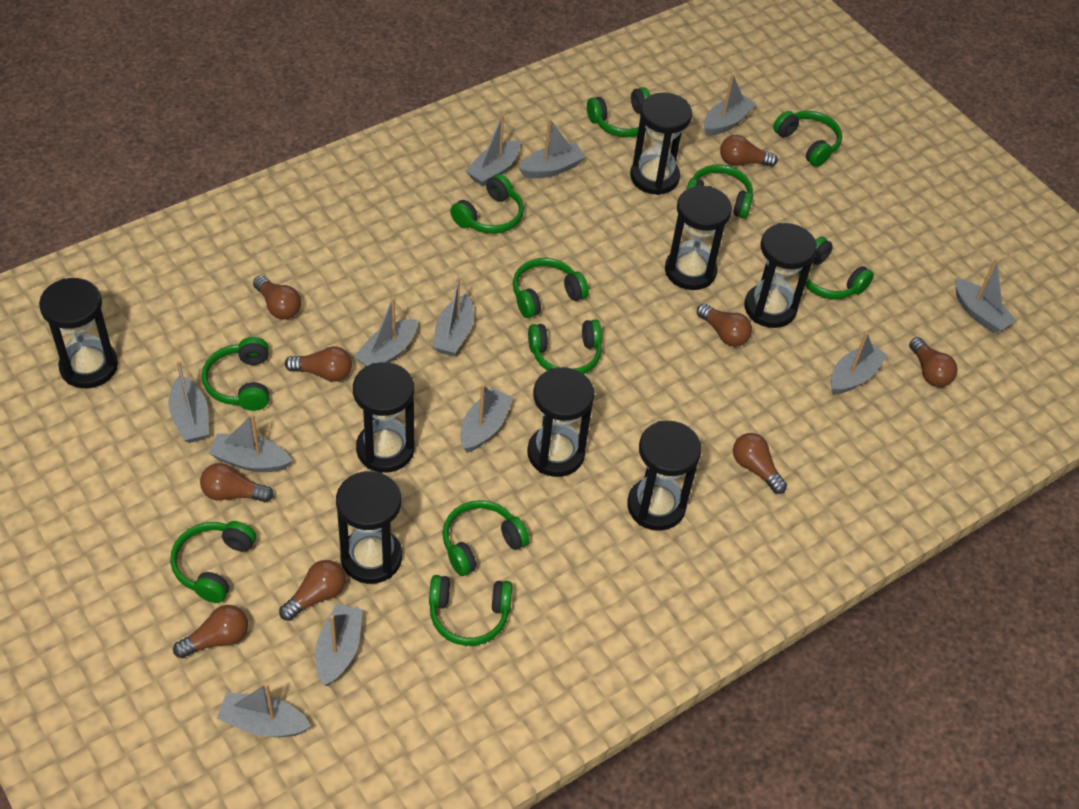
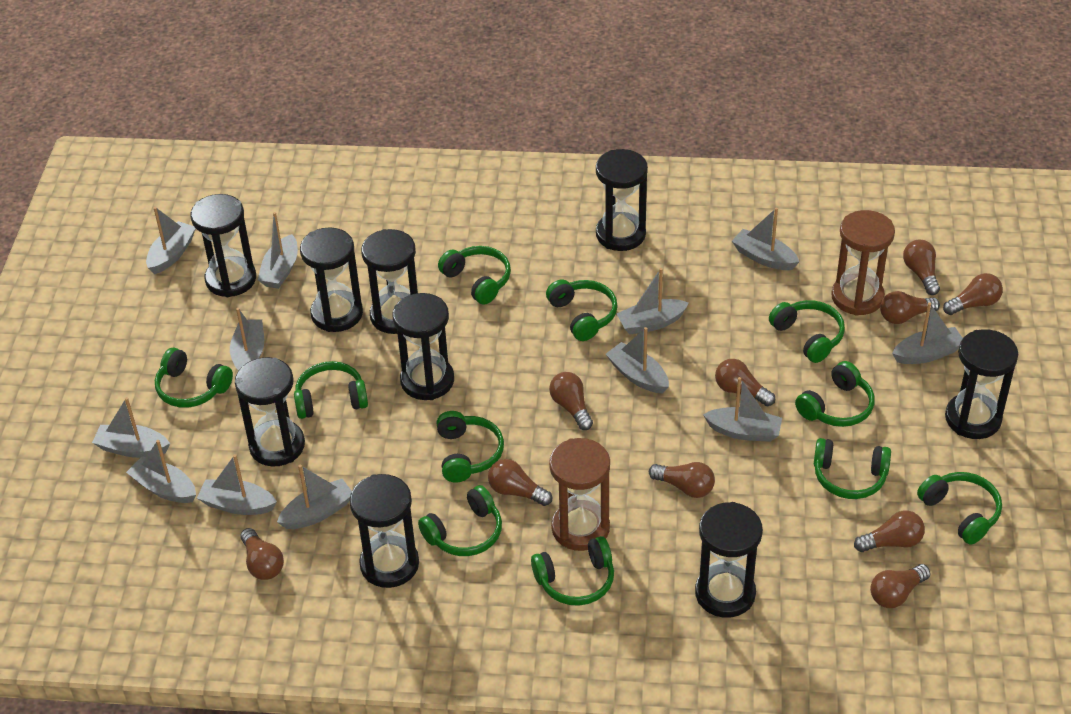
black hourglass: 8 -> 9
brown hourglass: 0 -> 2
brown light bulb: 9 -> 10

